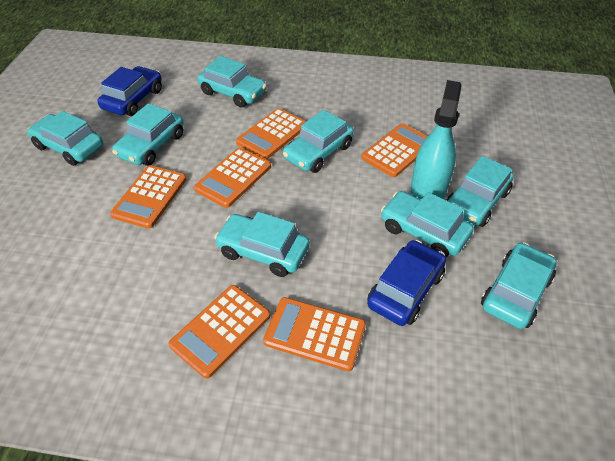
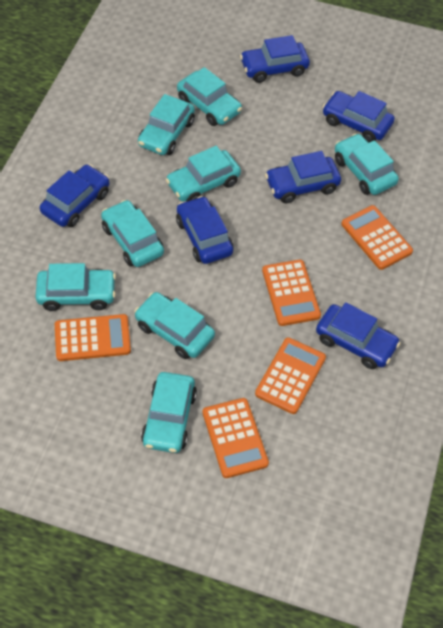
blue car: 2 -> 6
orange calculator: 6 -> 5
turquoise spray bottle: 1 -> 0

